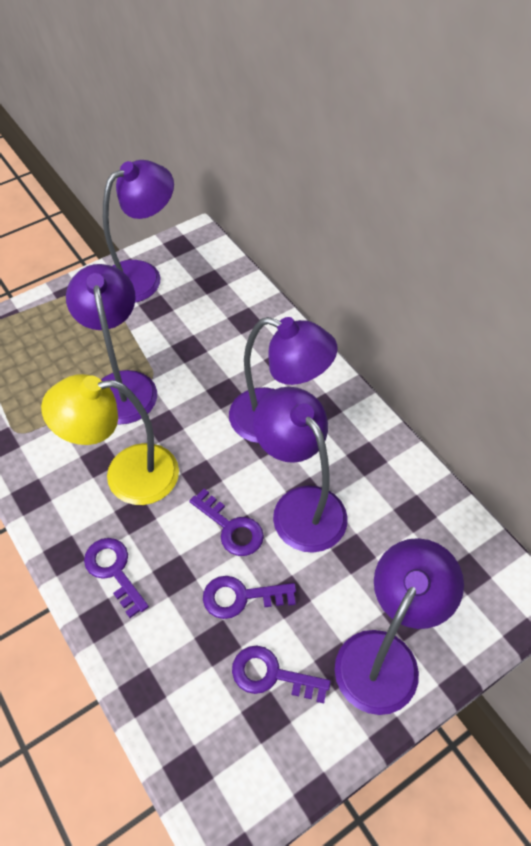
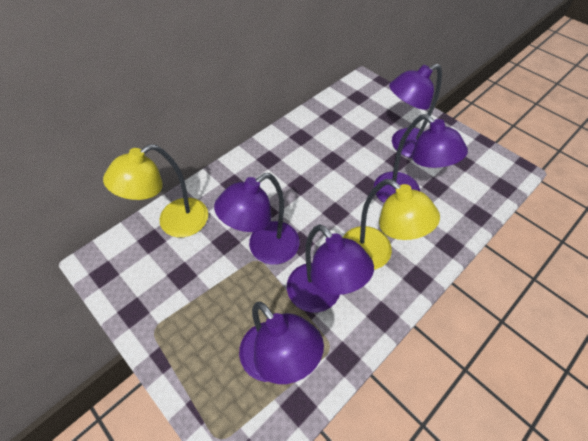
purple key: 4 -> 0
yellow lamp: 1 -> 2

